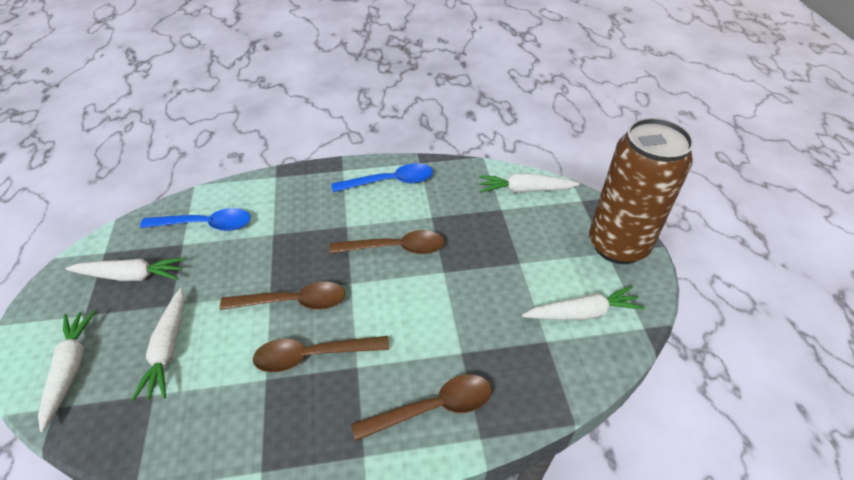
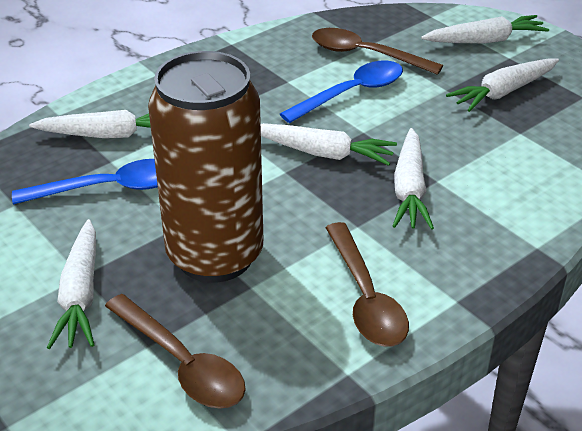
brown spoon: 4 -> 3
white carrot: 5 -> 6

